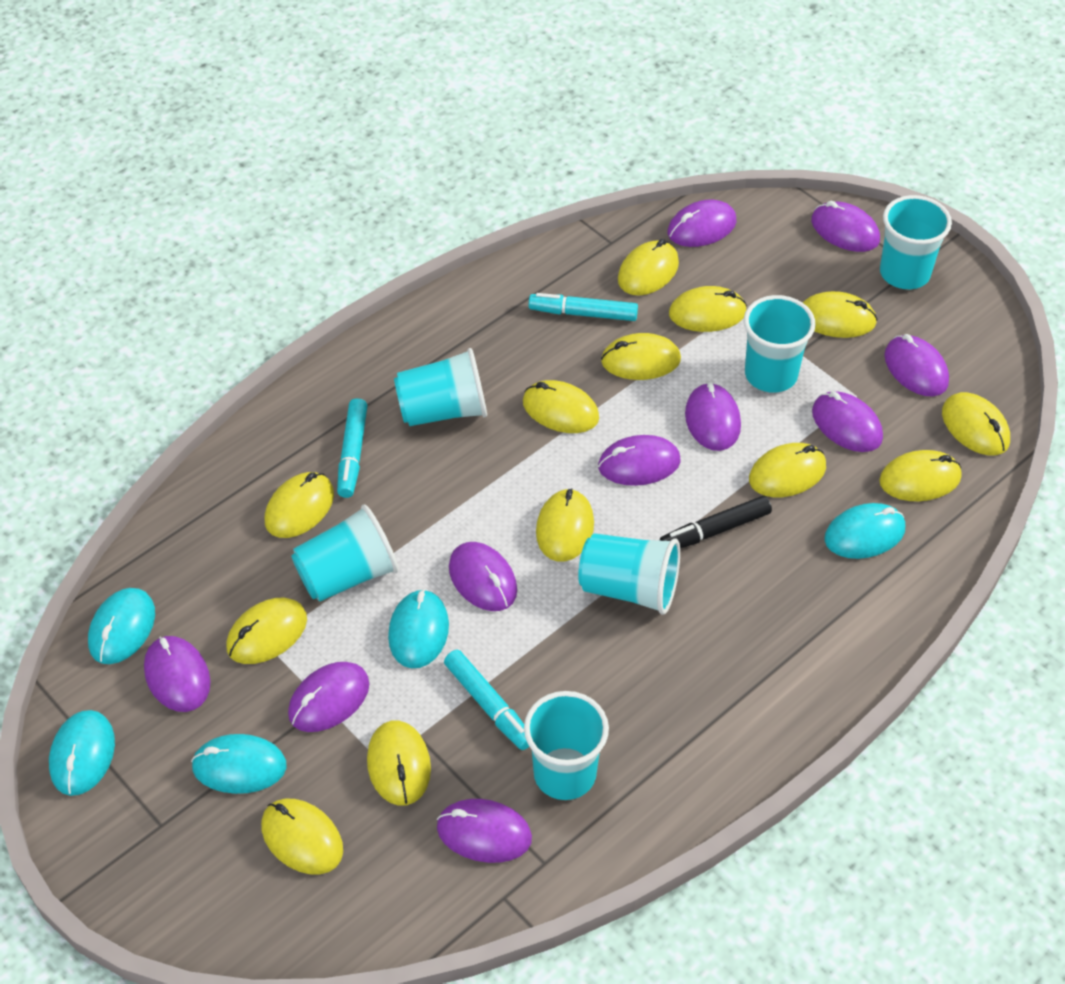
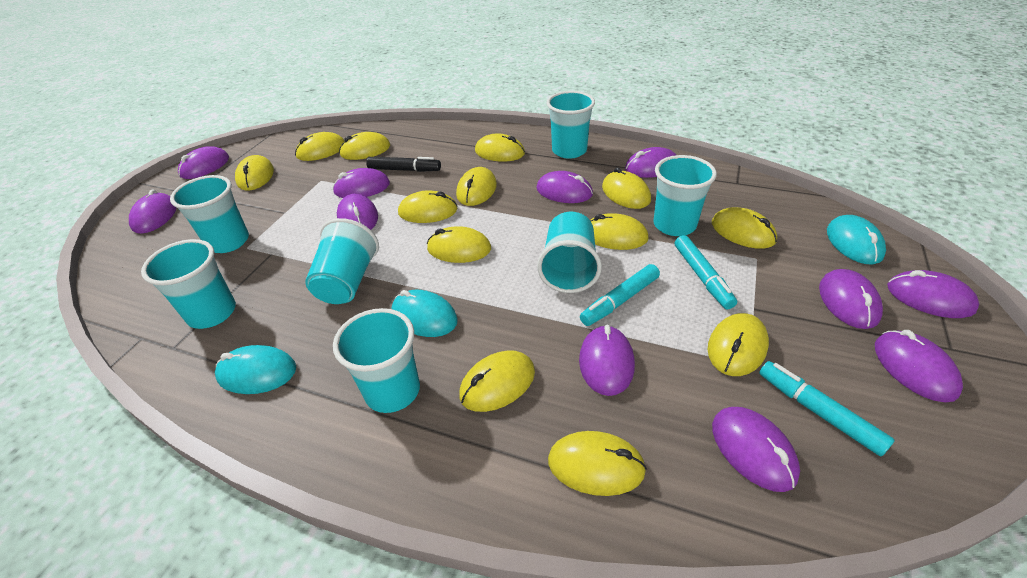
purple mouse: 10 -> 11
turquoise cup: 6 -> 7
turquoise mouse: 5 -> 3

